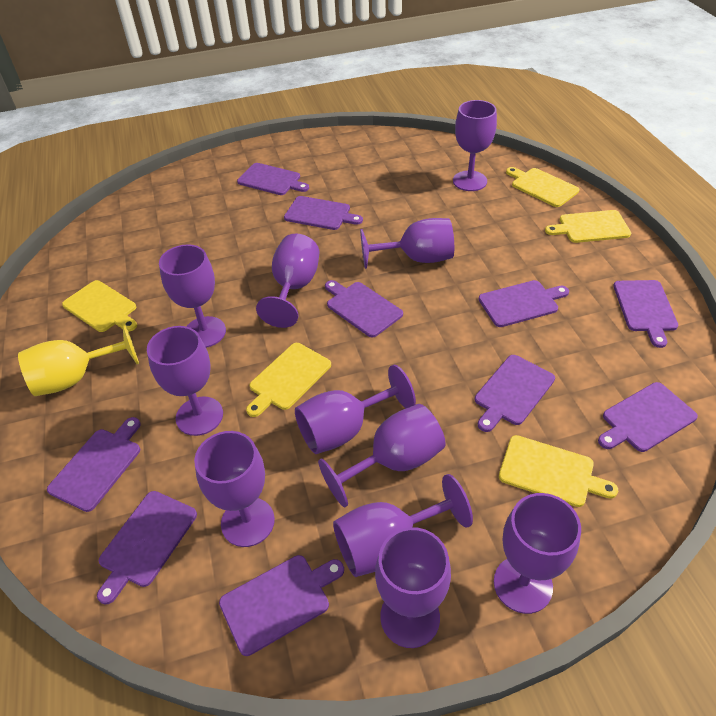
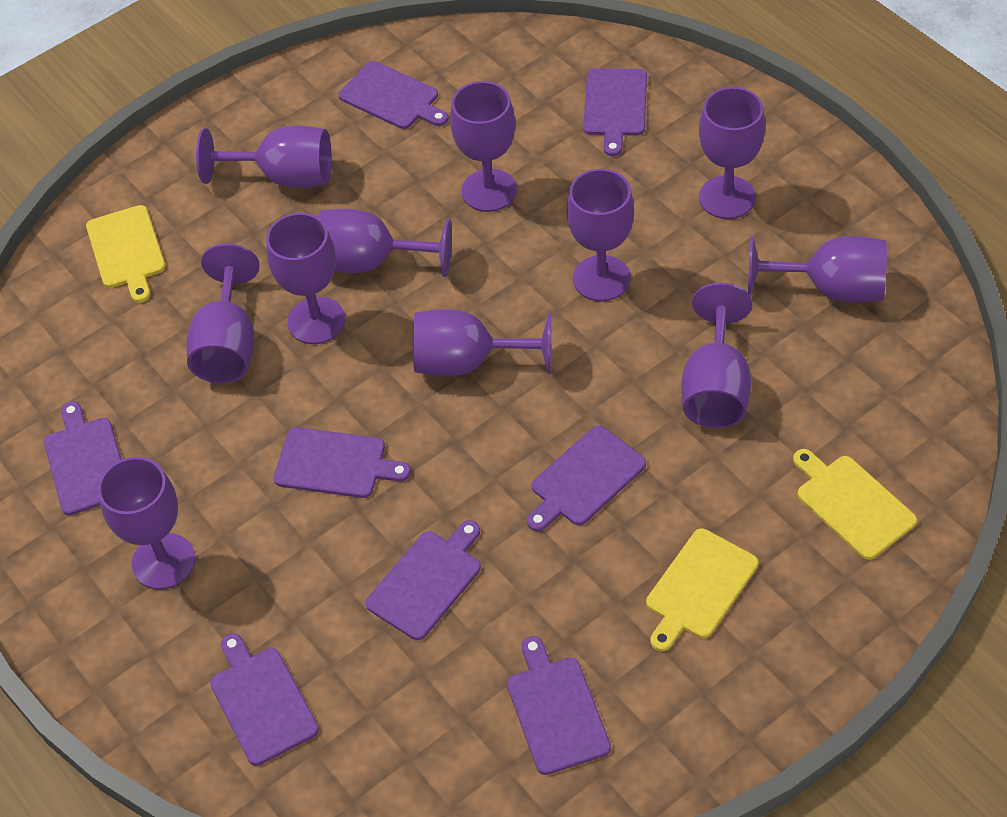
purple cutting board: 10 -> 8
yellow cutting board: 5 -> 3
yellow goblet: 1 -> 0

